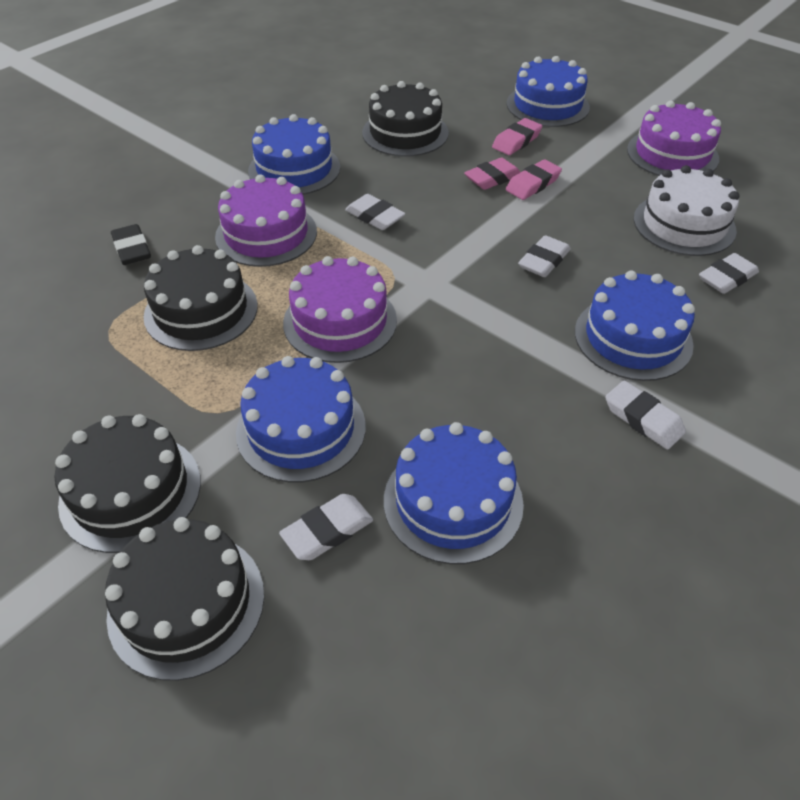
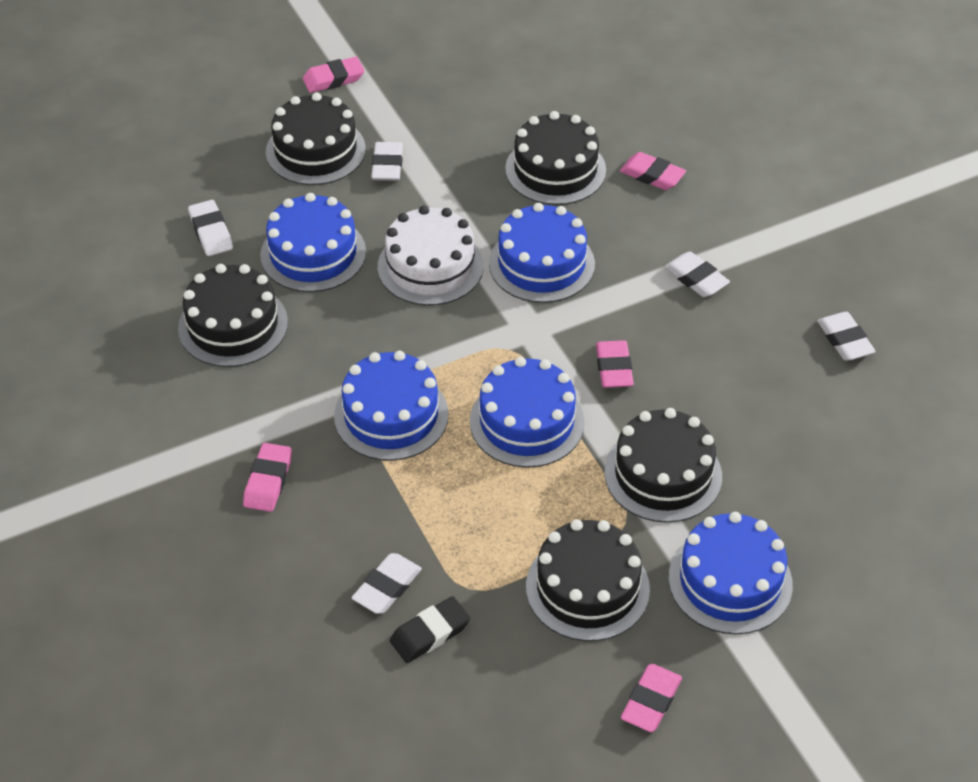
black cake: 4 -> 5
pink eraser: 3 -> 5
purple cake: 3 -> 0

